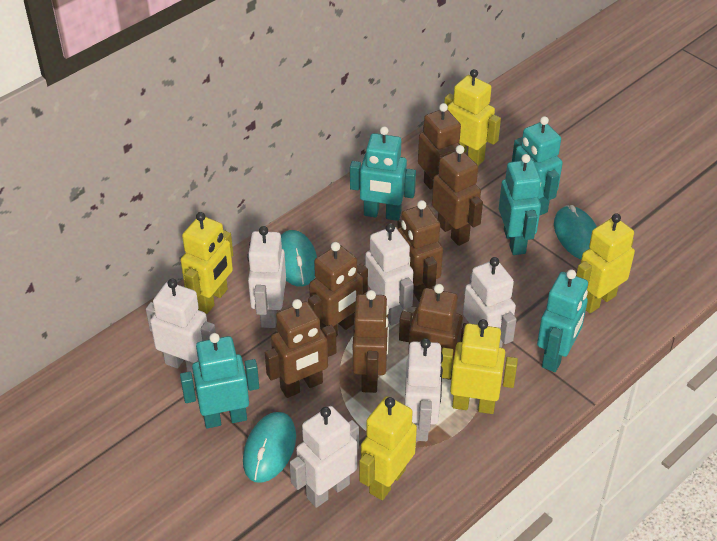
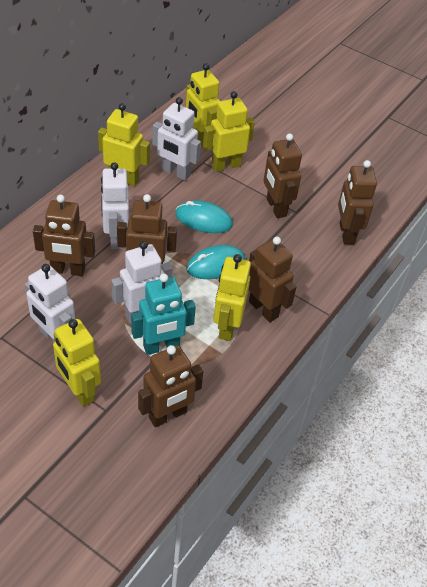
brown robot: 7 -> 6
turquoise mouse: 3 -> 2
turquoise robot: 5 -> 1
white robot: 6 -> 4

